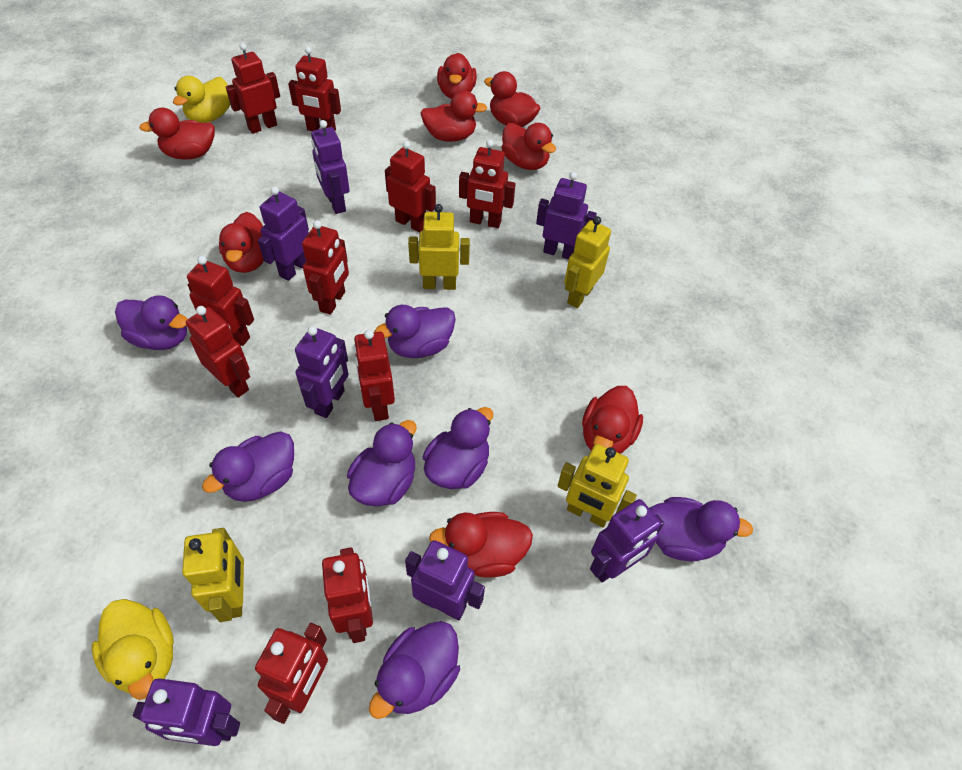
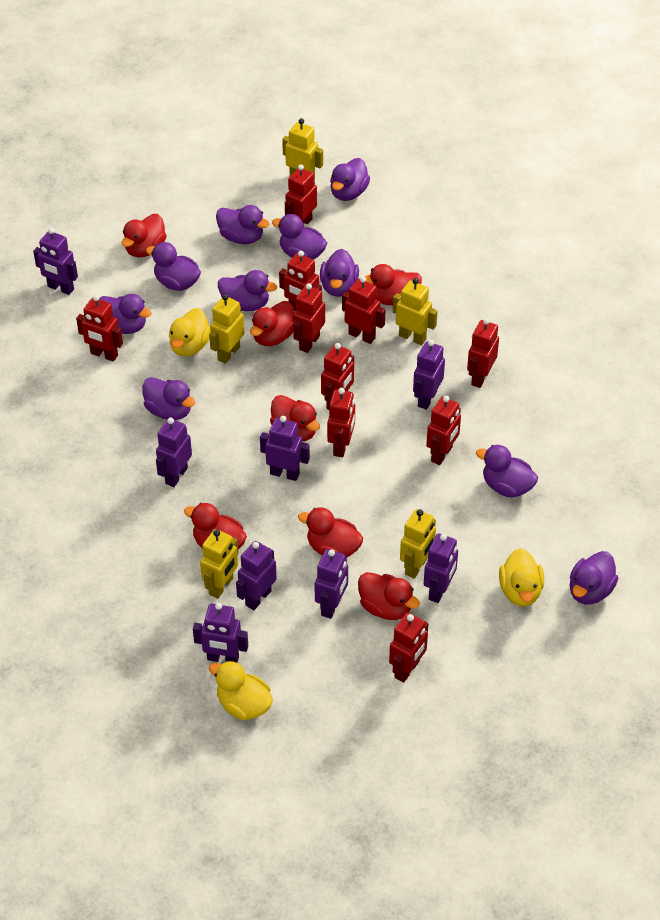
purple duck: 7 -> 10
purple robot: 7 -> 8
red duck: 8 -> 7
yellow duck: 2 -> 3
yellow robot: 4 -> 5

